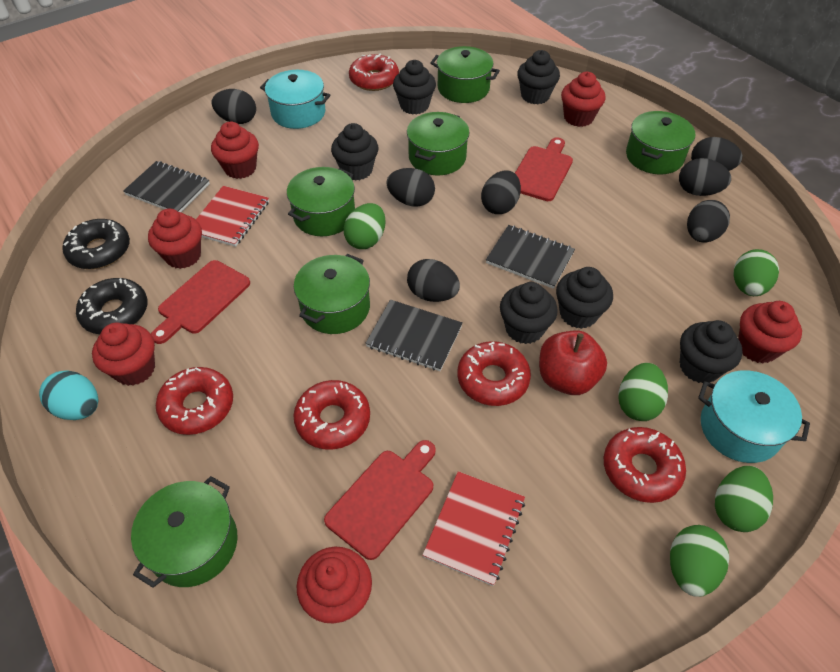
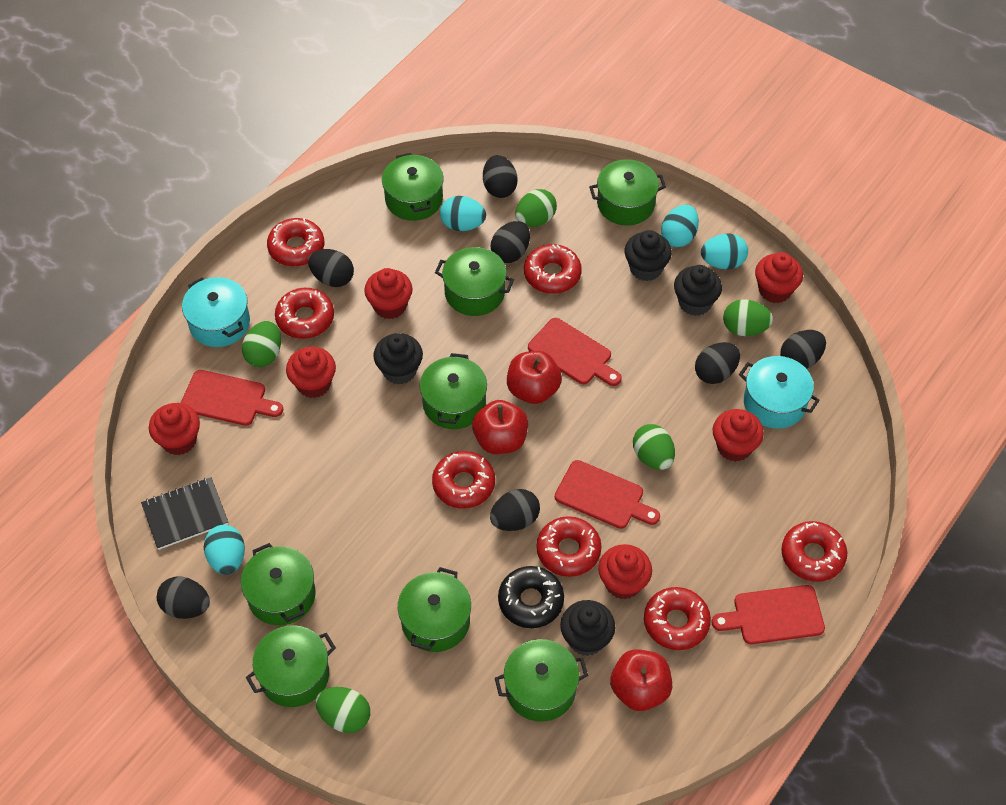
black cupcake: 6 -> 4
black donut: 2 -> 1
black notebook: 3 -> 1
green pot: 6 -> 8
red apple: 1 -> 3
red cutting board: 3 -> 4
red donut: 5 -> 7
red notebook: 2 -> 0
turquoise egg: 1 -> 4

